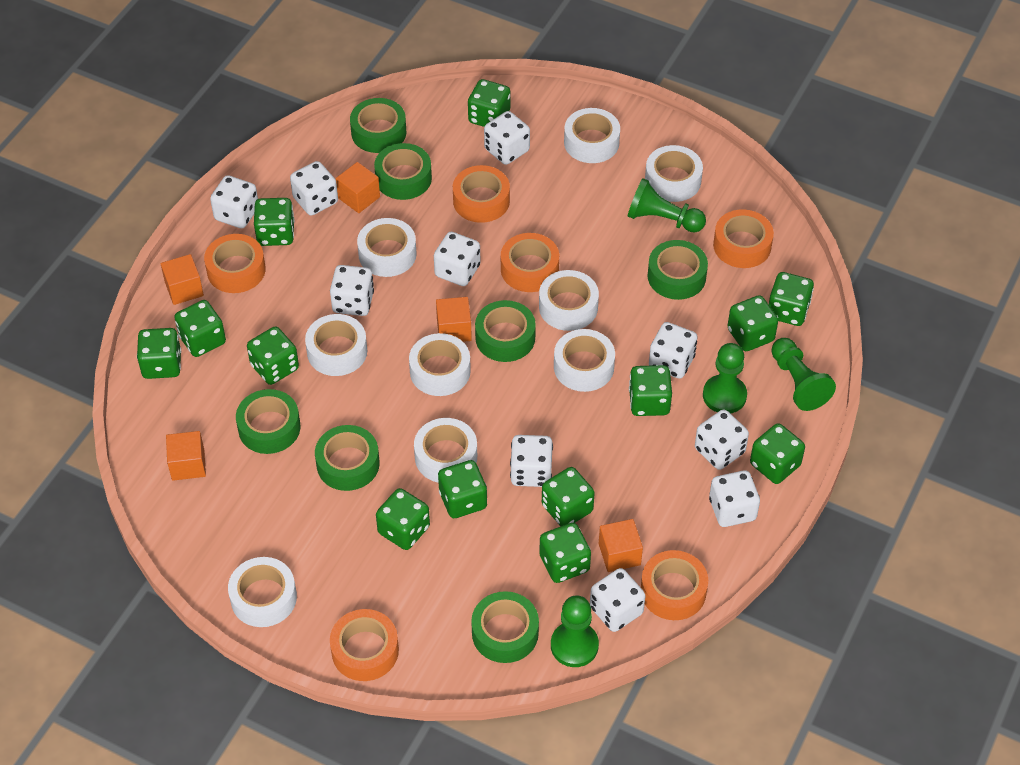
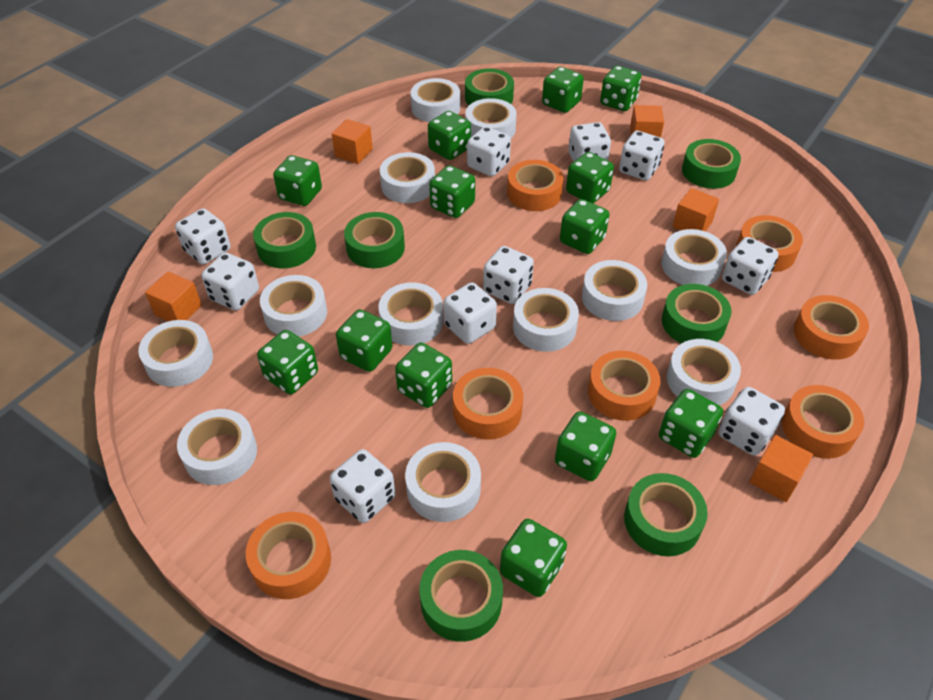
green pawn: 4 -> 0
orange tape: 6 -> 7
white tape: 9 -> 12

